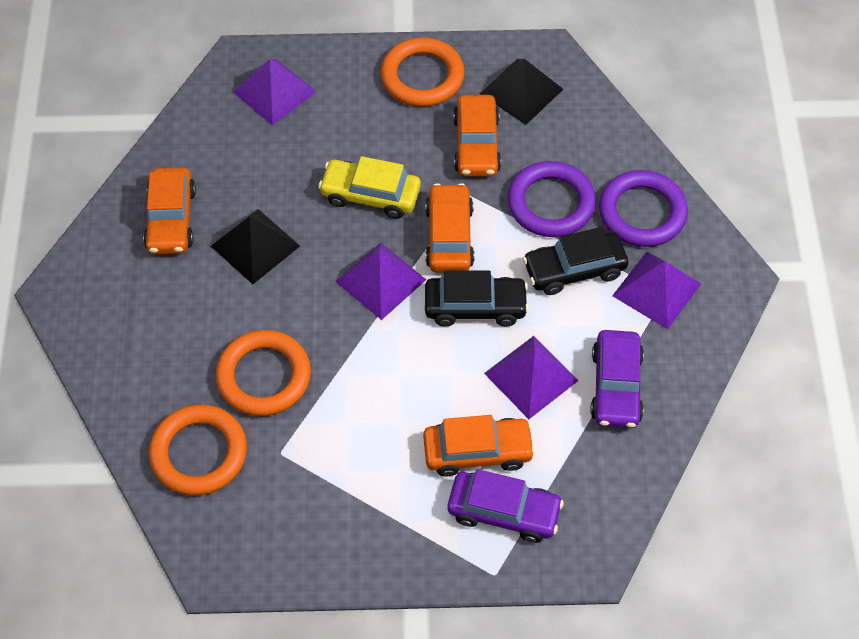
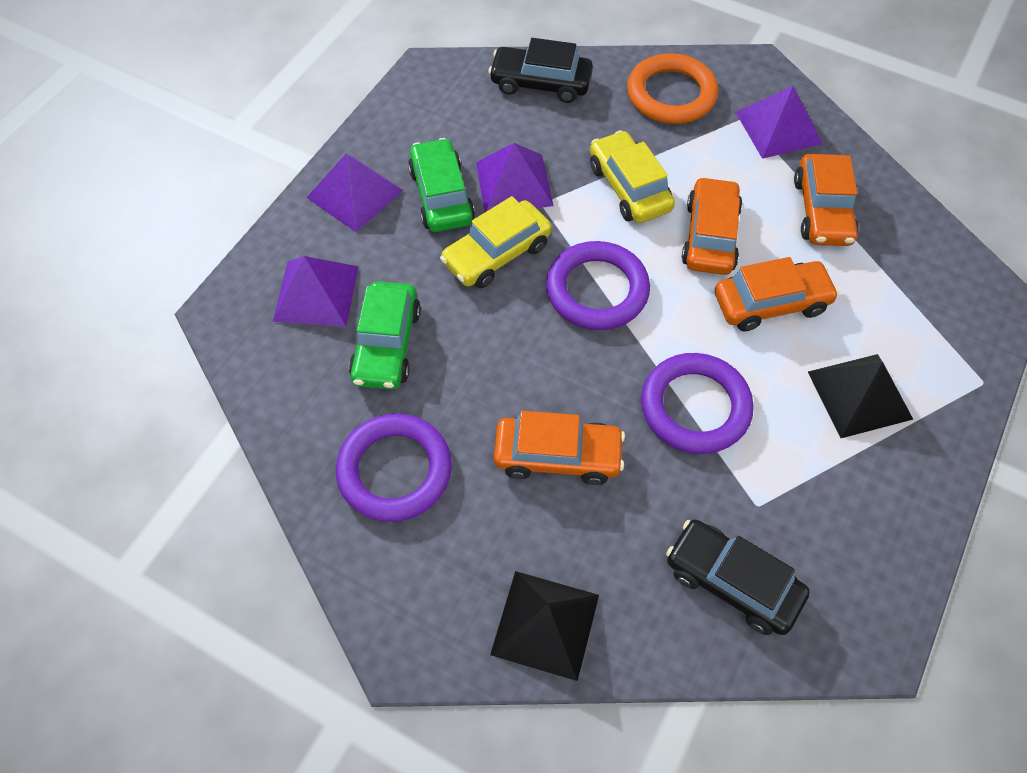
green car: 0 -> 2
orange ring: 3 -> 1
purple car: 2 -> 0
purple ring: 2 -> 3
yellow car: 1 -> 2

